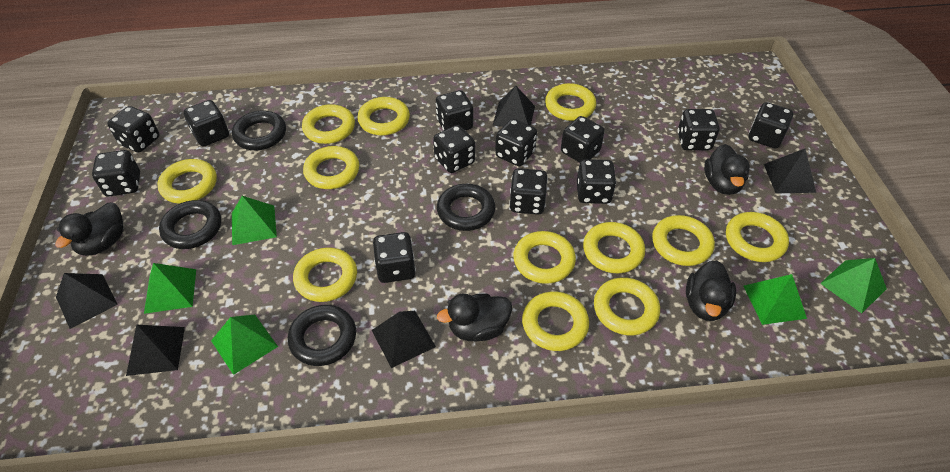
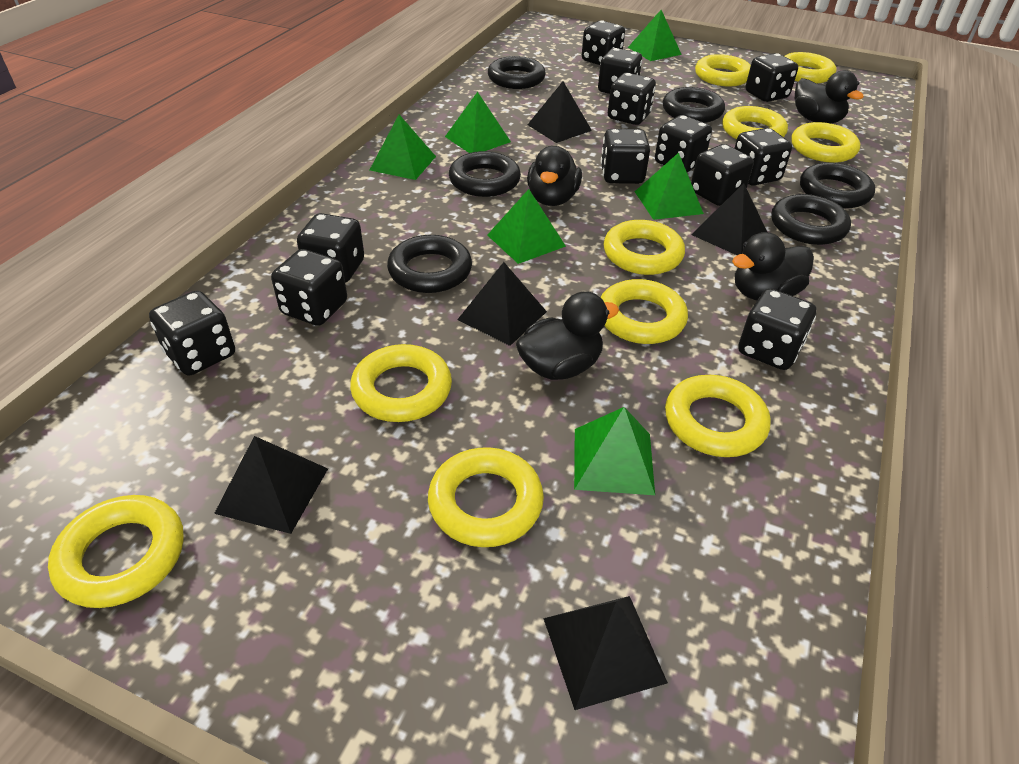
black ring: 4 -> 6
green pyramid: 5 -> 6
yellow ring: 12 -> 10

